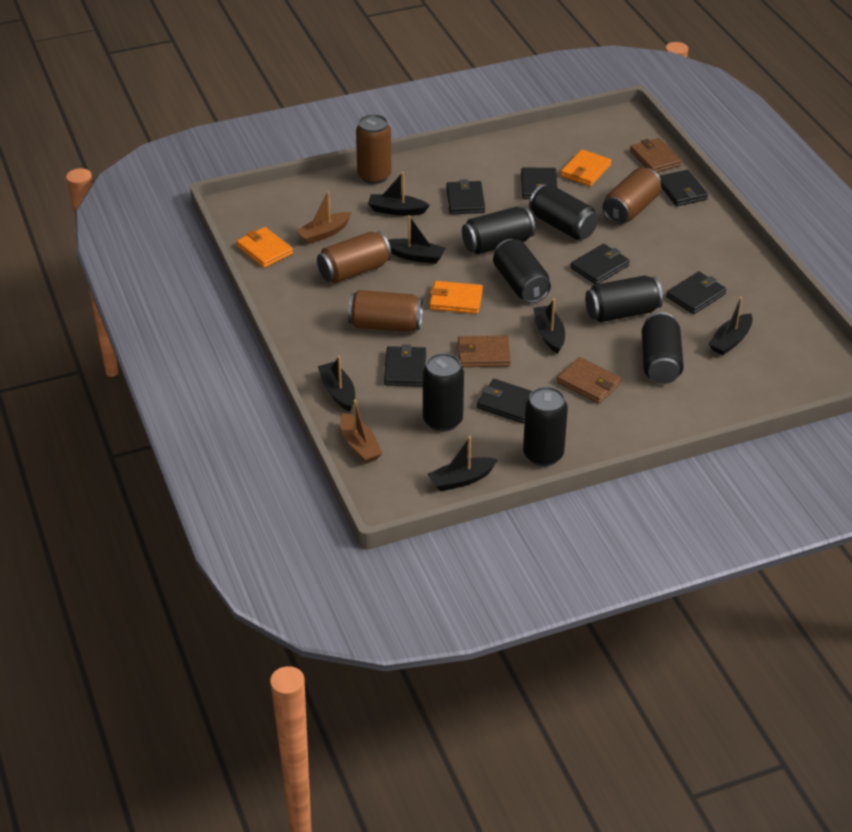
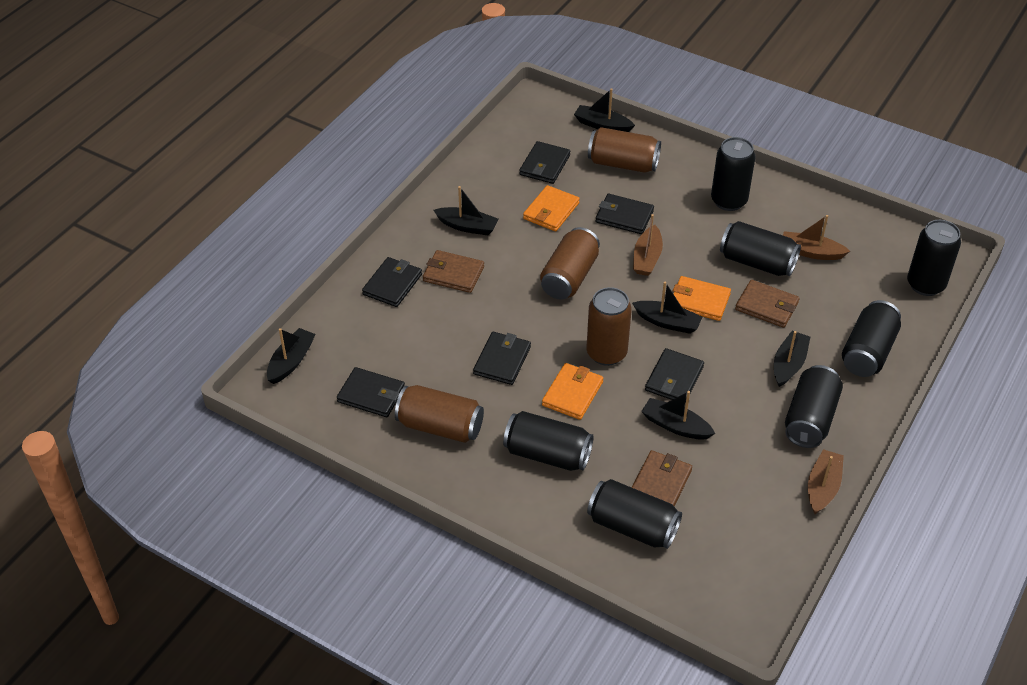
black wallet: 7 -> 6
brown boat: 2 -> 3

